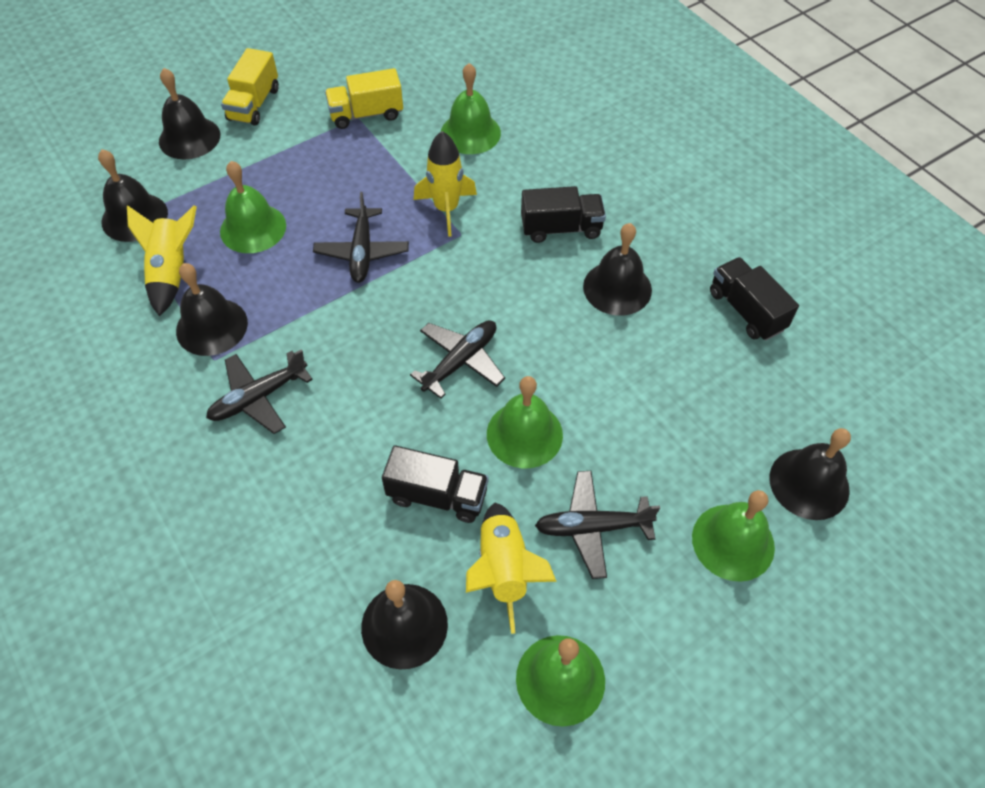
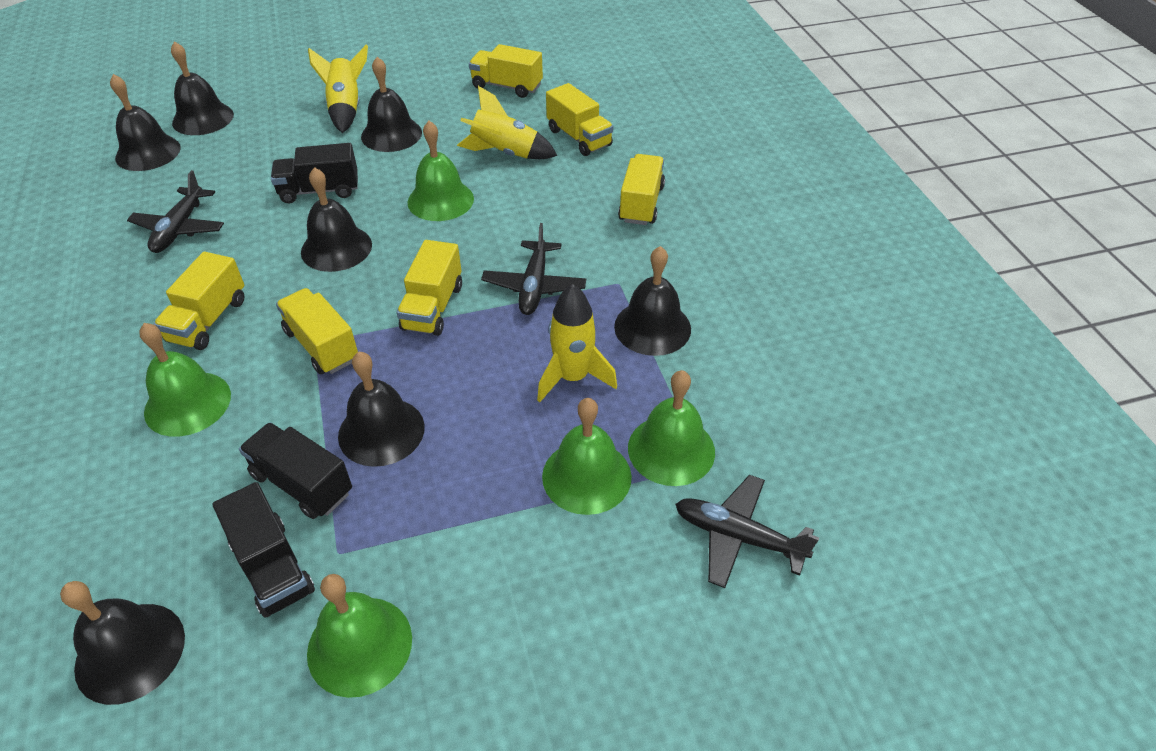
black bell: 6 -> 7
black plane: 4 -> 3
yellow truck: 2 -> 6

